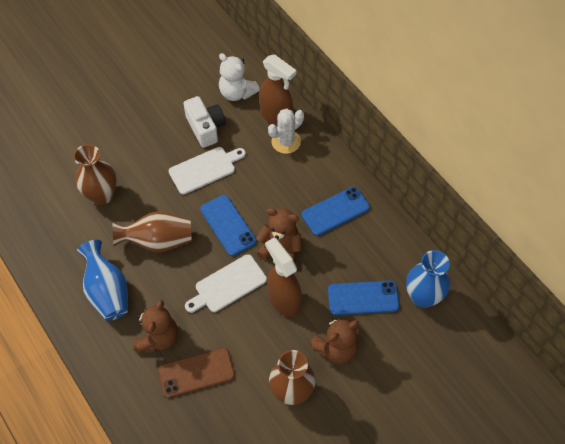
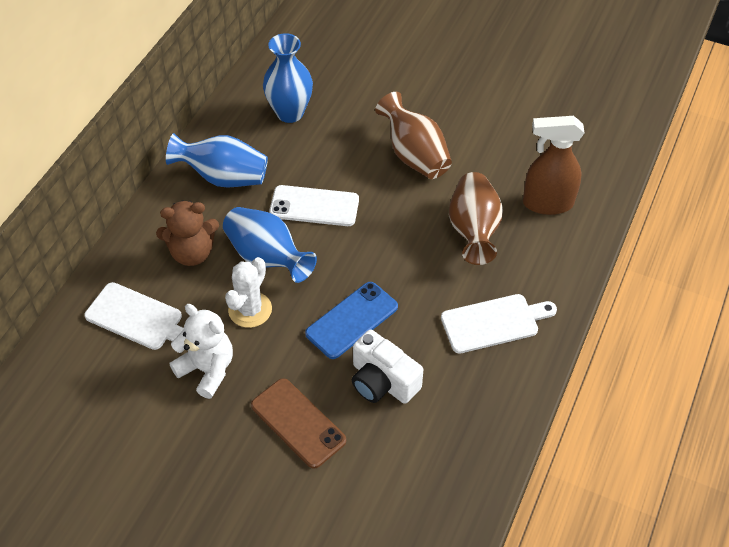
blue phone: 3 -> 1
blue vase: 2 -> 3
brown spray bottle: 2 -> 1
brown teddy bear: 3 -> 1
brown vase: 3 -> 2
white phone: 0 -> 1

